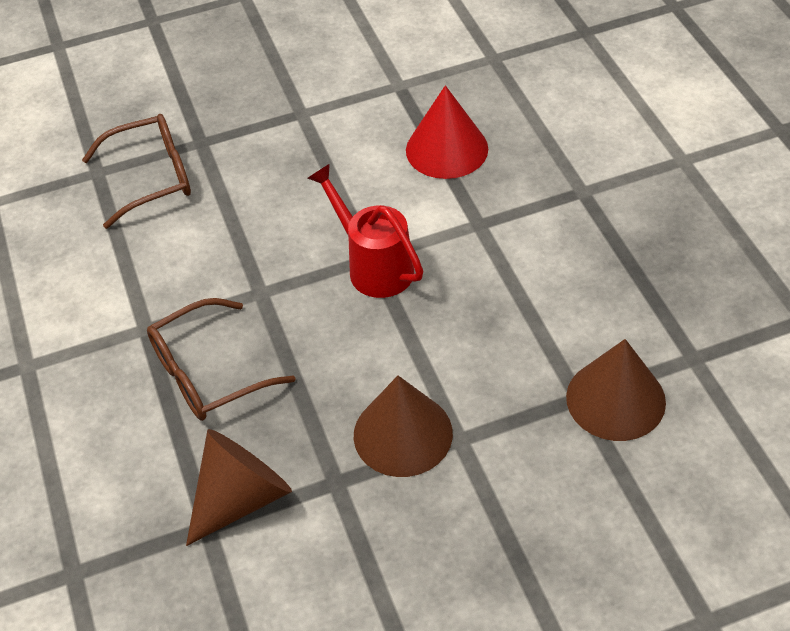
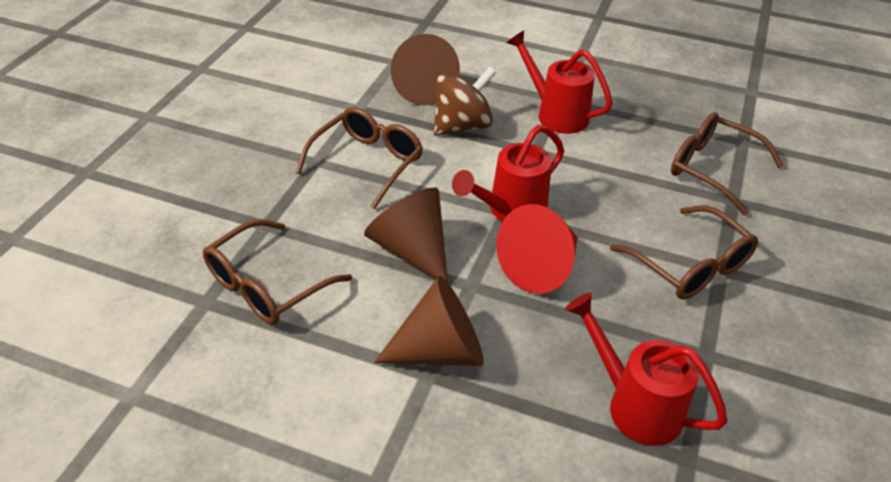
brown glasses: 2 -> 4
brown spinning top: 0 -> 1
red watering can: 1 -> 3

